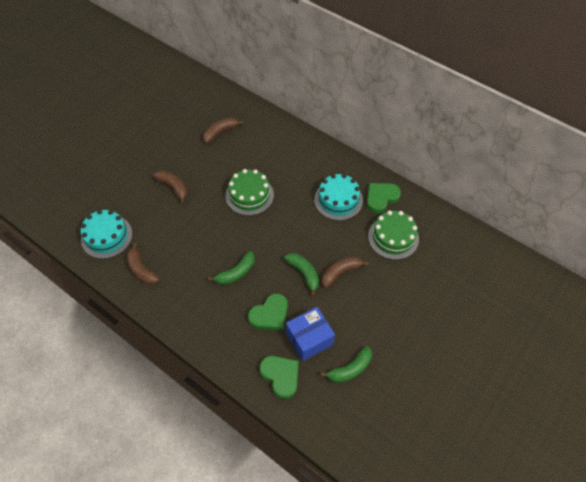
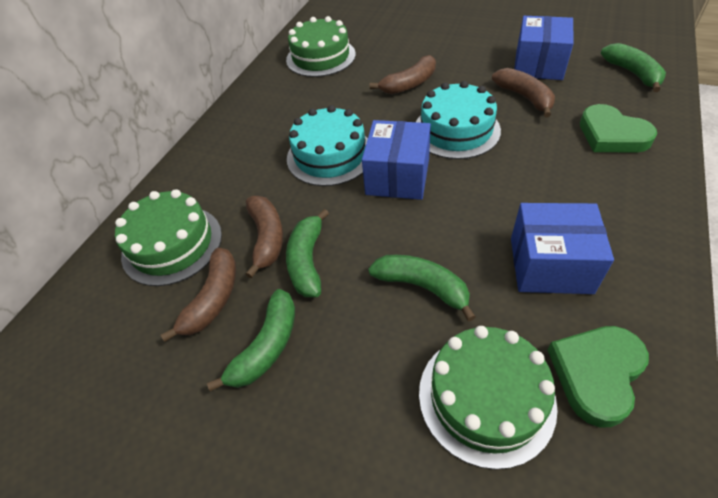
blue box: 1 -> 3
green banana: 3 -> 4
green cake: 2 -> 3
green heart: 3 -> 2

